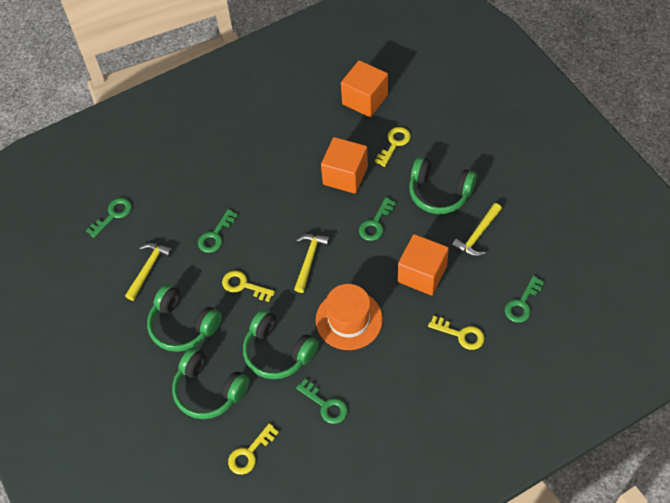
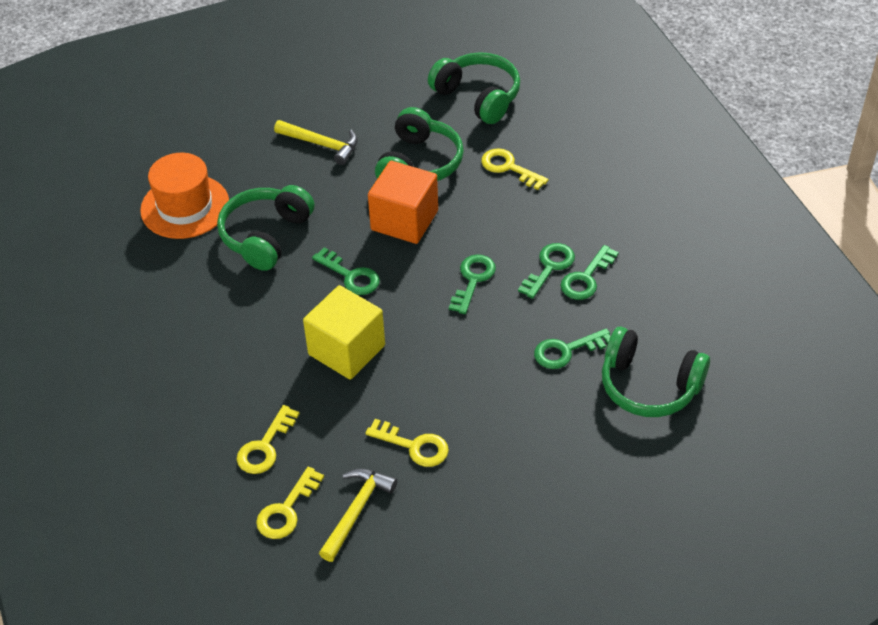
orange cube: 3 -> 1
yellow cube: 0 -> 1
yellow hammer: 3 -> 2

